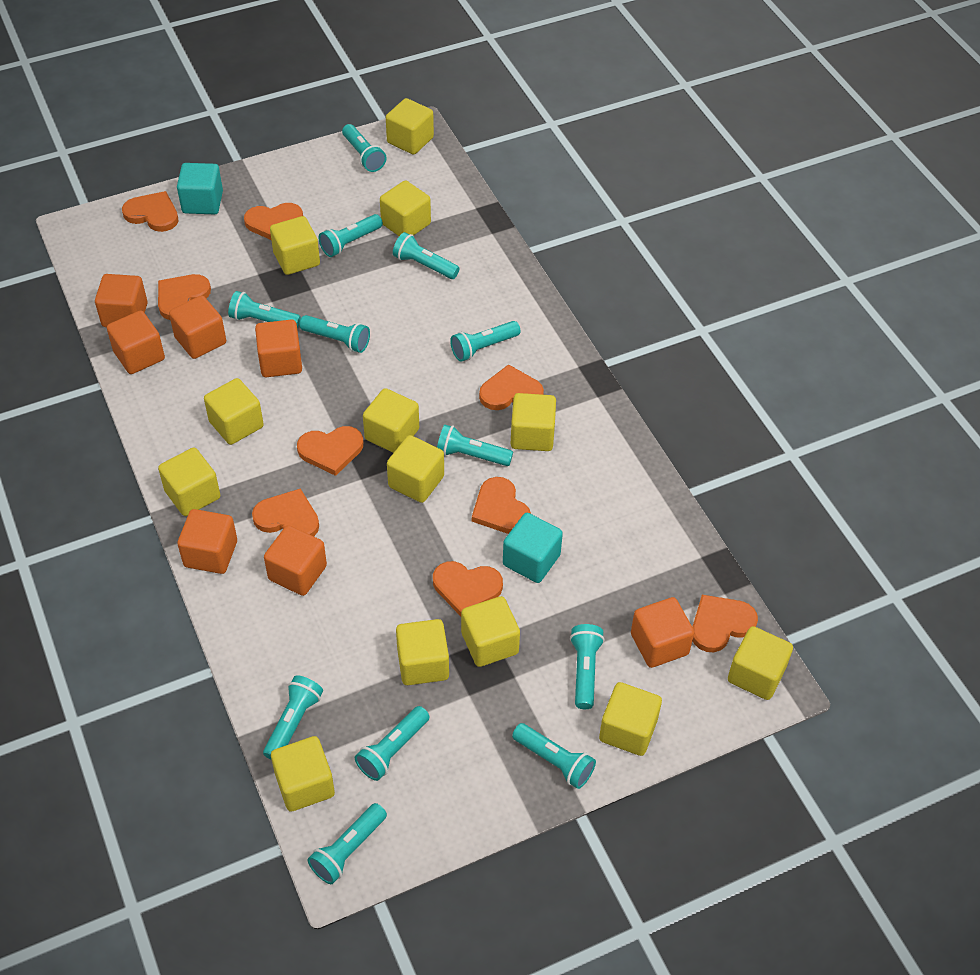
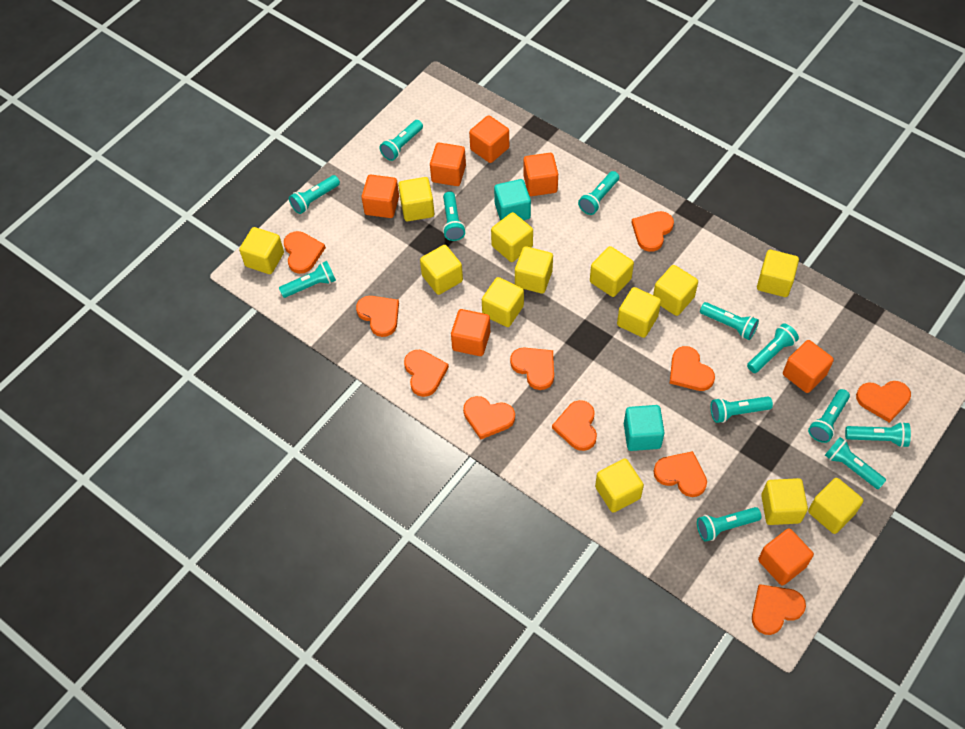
orange heart: 9 -> 11

